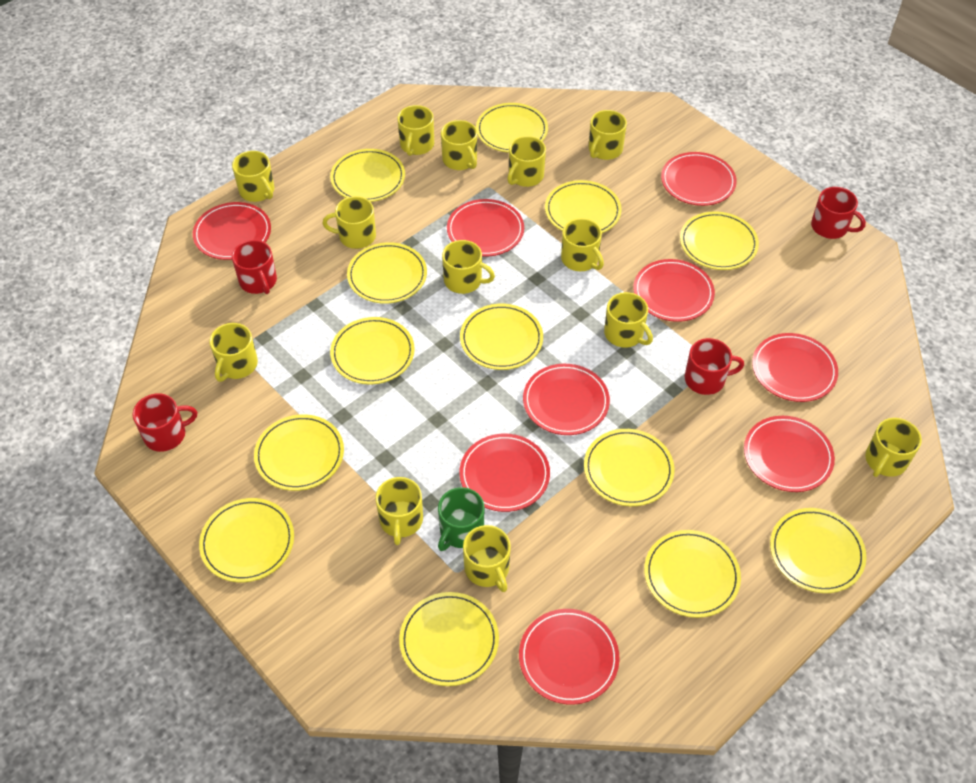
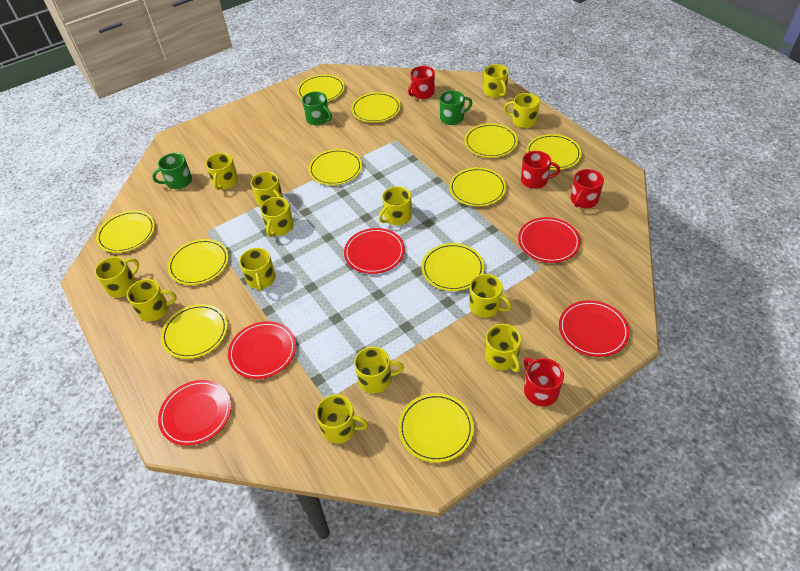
green mug: 1 -> 3
red plate: 9 -> 5
yellow plate: 13 -> 11

